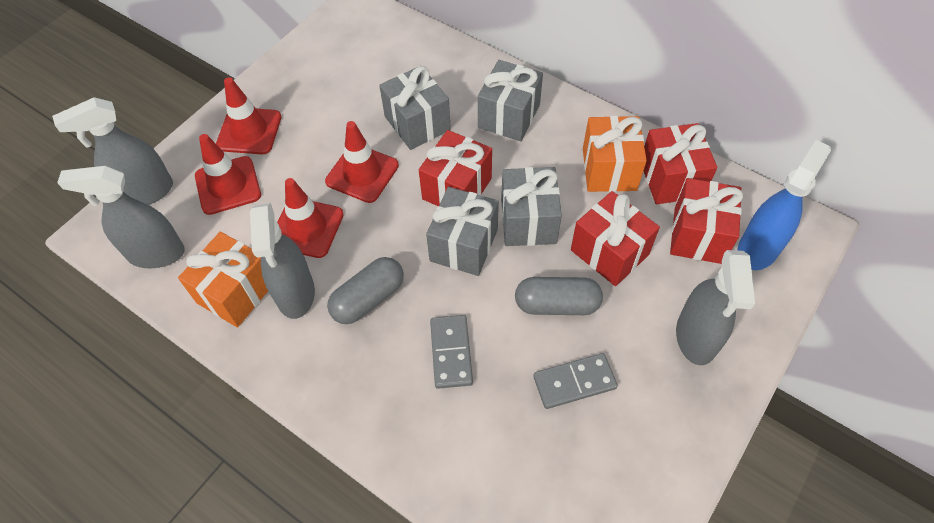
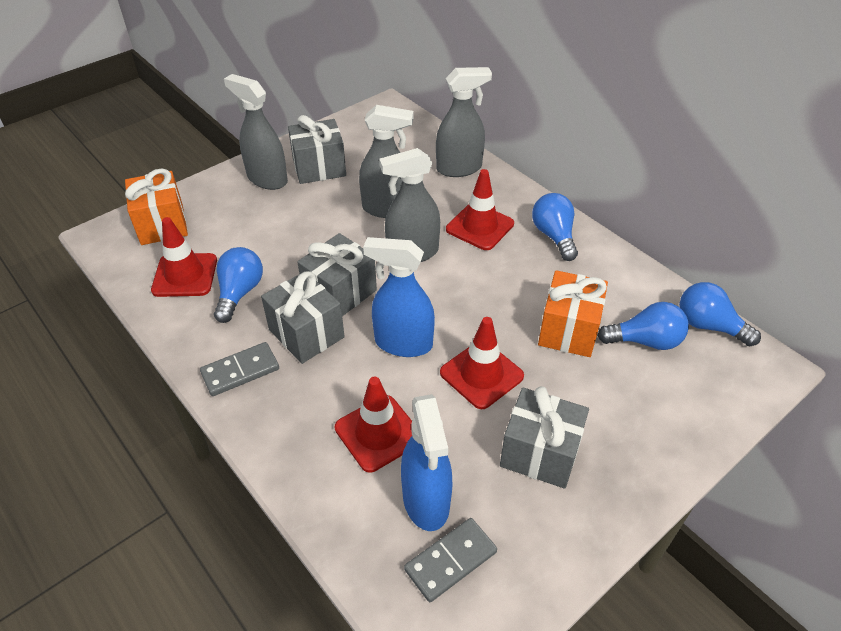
blue light bulb: 0 -> 4
blue spray bottle: 1 -> 2
grey capsule: 2 -> 0
red gift: 4 -> 0

